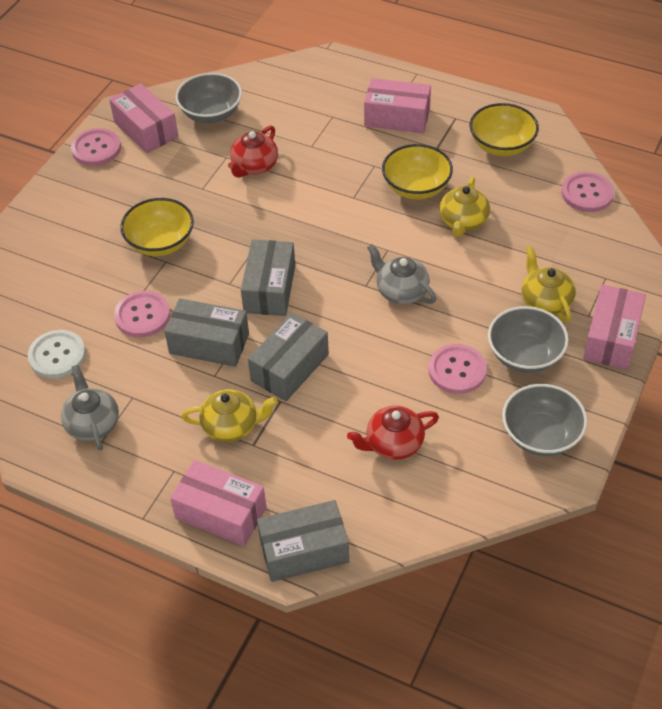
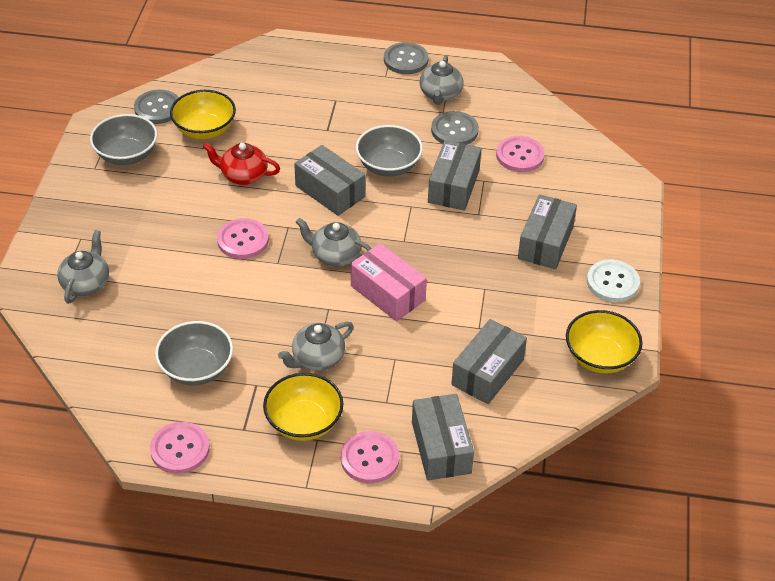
grey box: 4 -> 5
grey button: 0 -> 3
grey teapot: 2 -> 4
pink box: 4 -> 1
red teapot: 2 -> 1
yellow teapot: 3 -> 0

